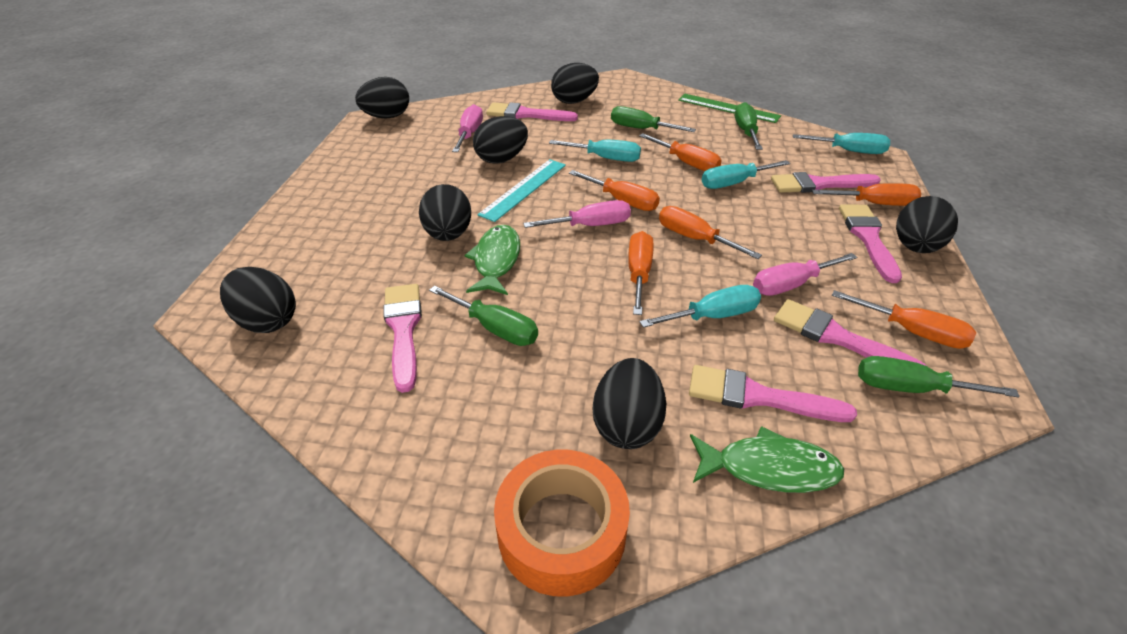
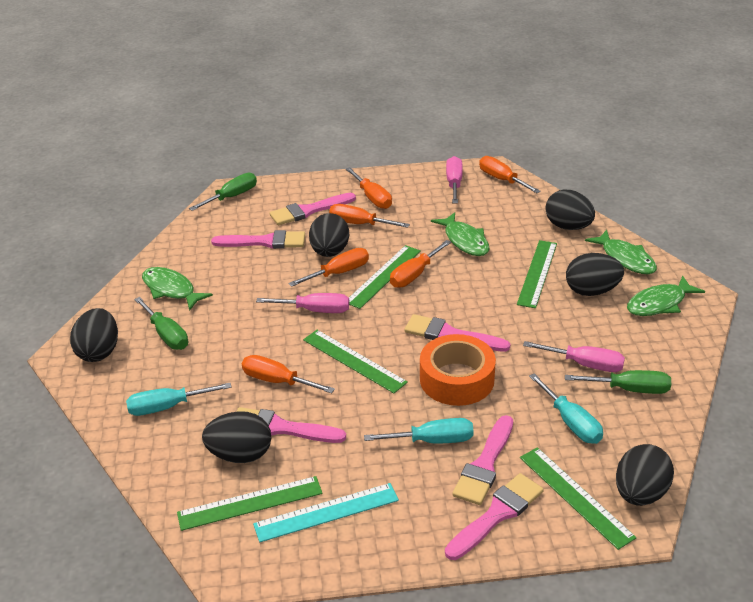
black egg: 7 -> 6
green fish: 2 -> 4
green ruler: 1 -> 5
green screwdriver: 4 -> 3
turquoise screwdriver: 4 -> 3

